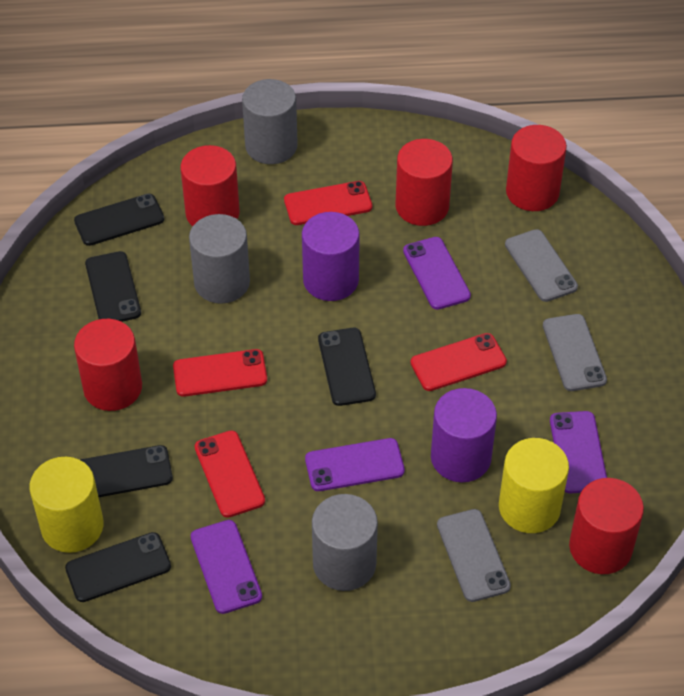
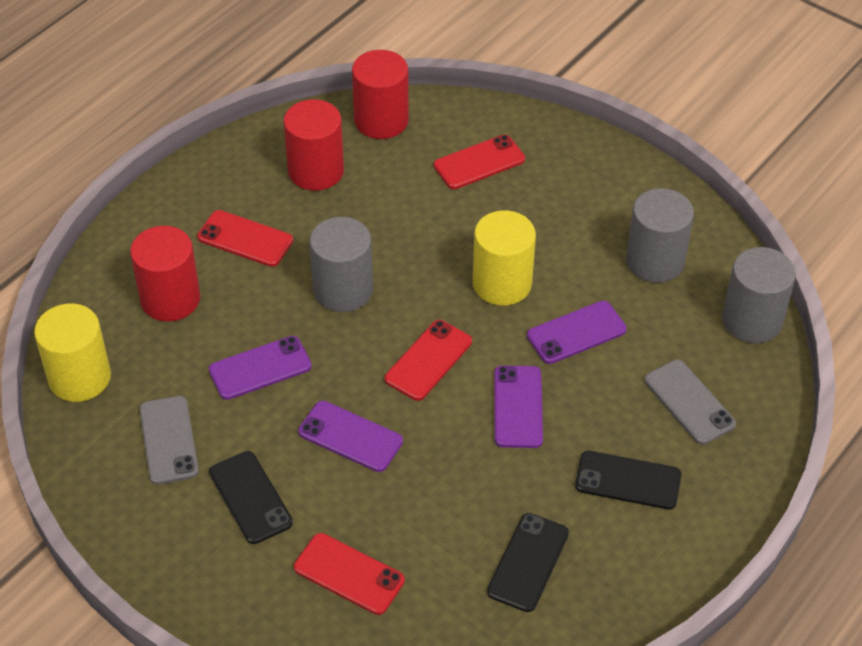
black phone: 5 -> 3
grey phone: 3 -> 2
purple cylinder: 2 -> 0
red cylinder: 5 -> 3

